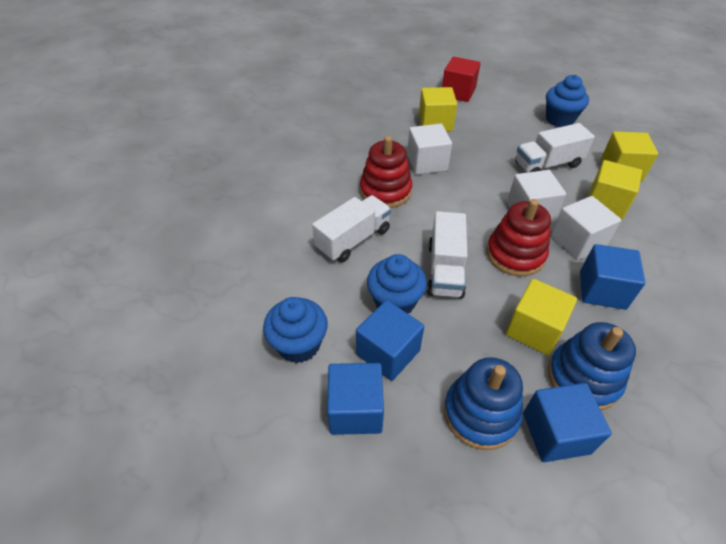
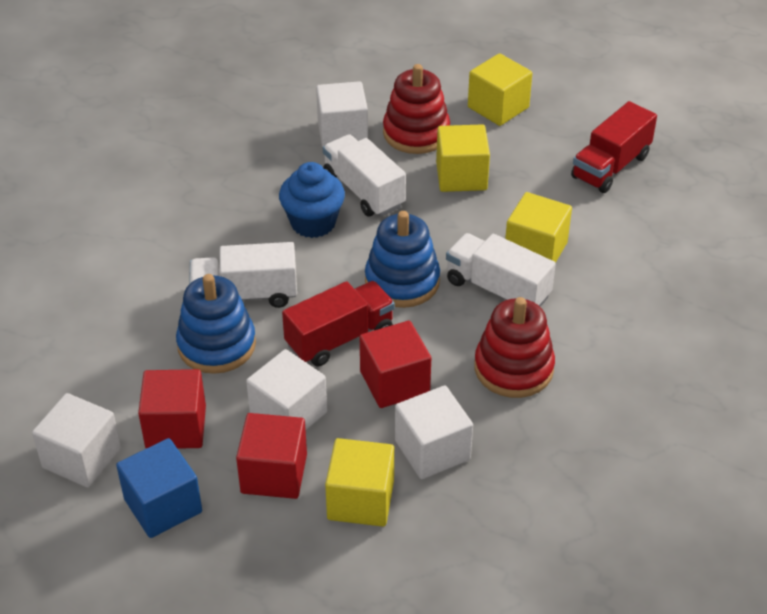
blue cube: 4 -> 1
blue cupcake: 3 -> 1
red cube: 1 -> 3
red truck: 0 -> 2
white cube: 3 -> 4

